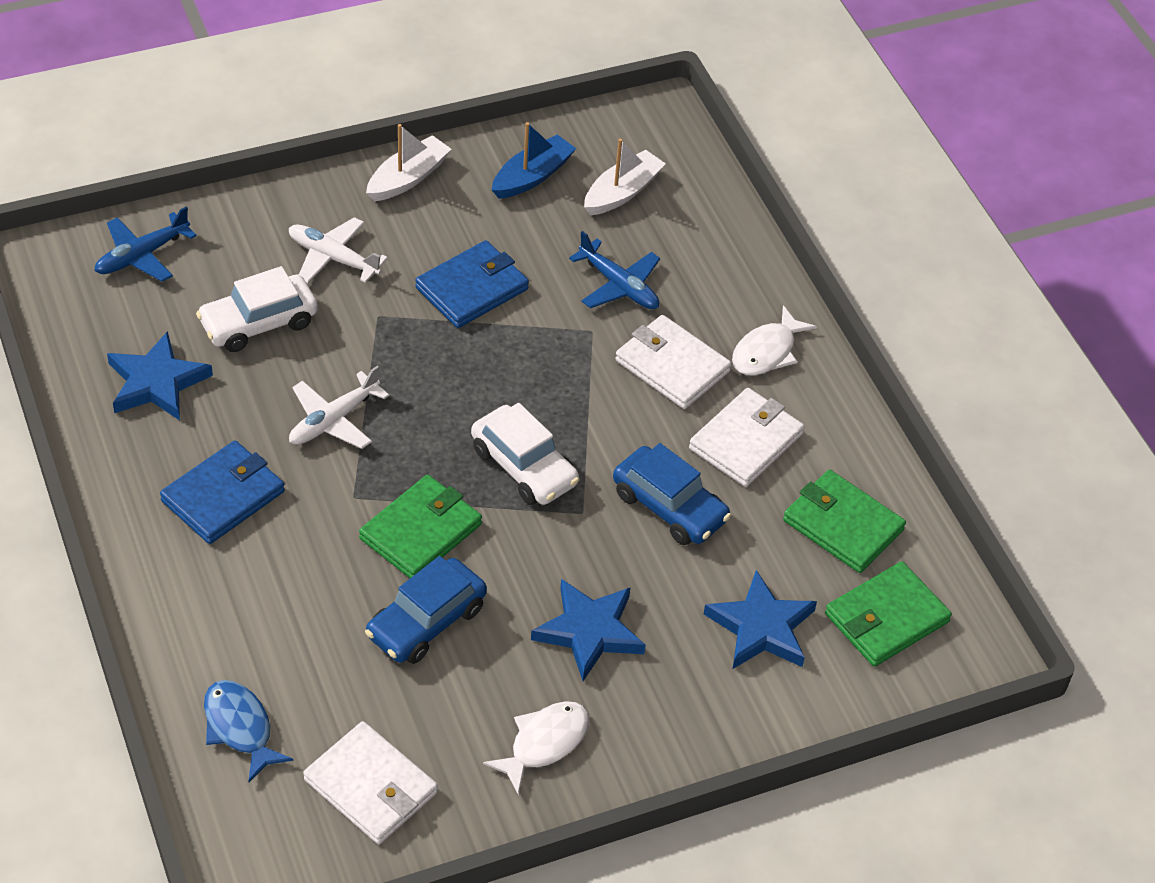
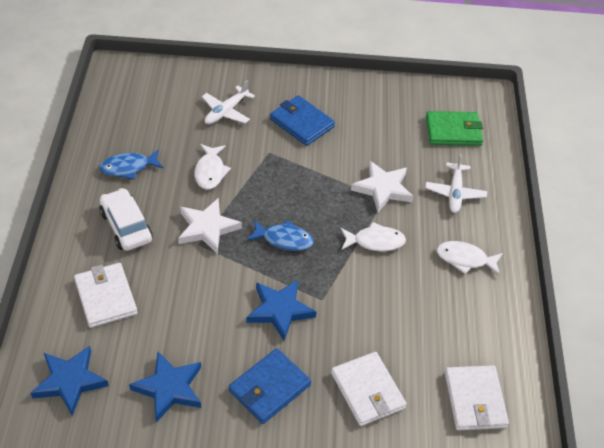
blue boat: 1 -> 0
blue car: 2 -> 0
blue fish: 1 -> 2
blue plane: 2 -> 0
green wallet: 3 -> 1
white boat: 2 -> 0
white car: 2 -> 1
white fish: 2 -> 3
white star: 0 -> 2

